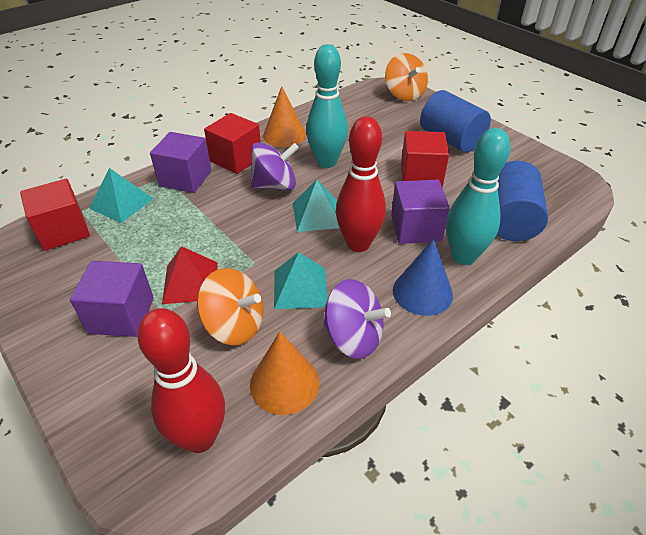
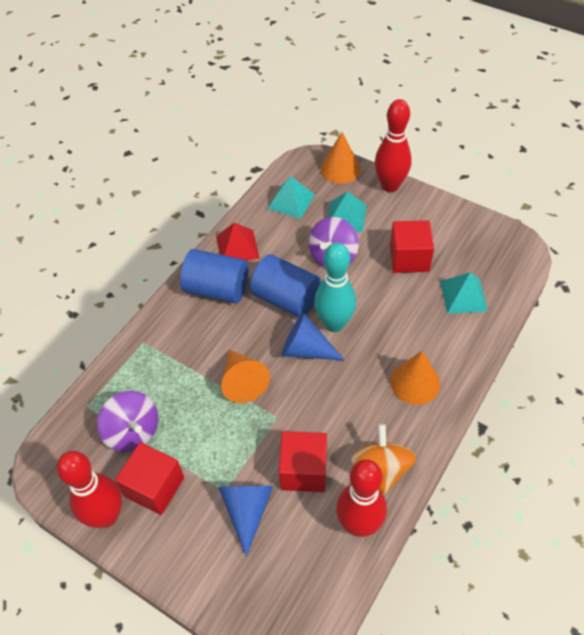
blue cone: 1 -> 2
orange cone: 2 -> 3
orange spinning top: 2 -> 1
purple cube: 3 -> 0
red bowling pin: 2 -> 3
turquoise bowling pin: 2 -> 1

